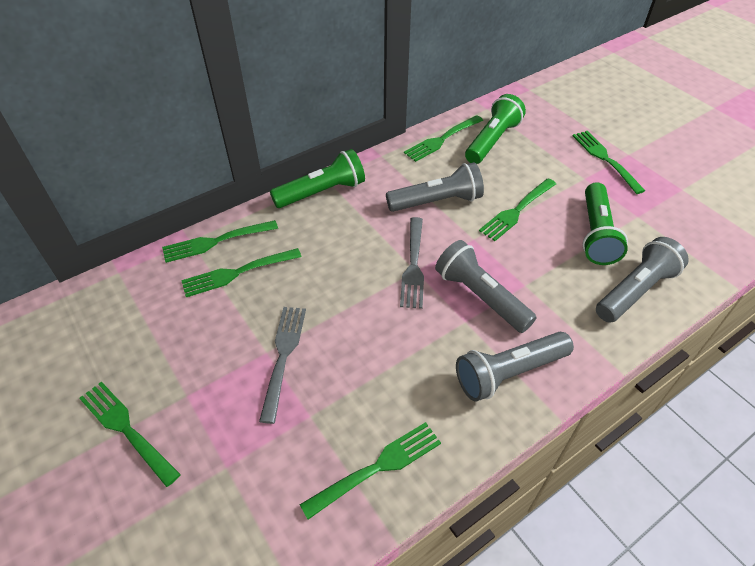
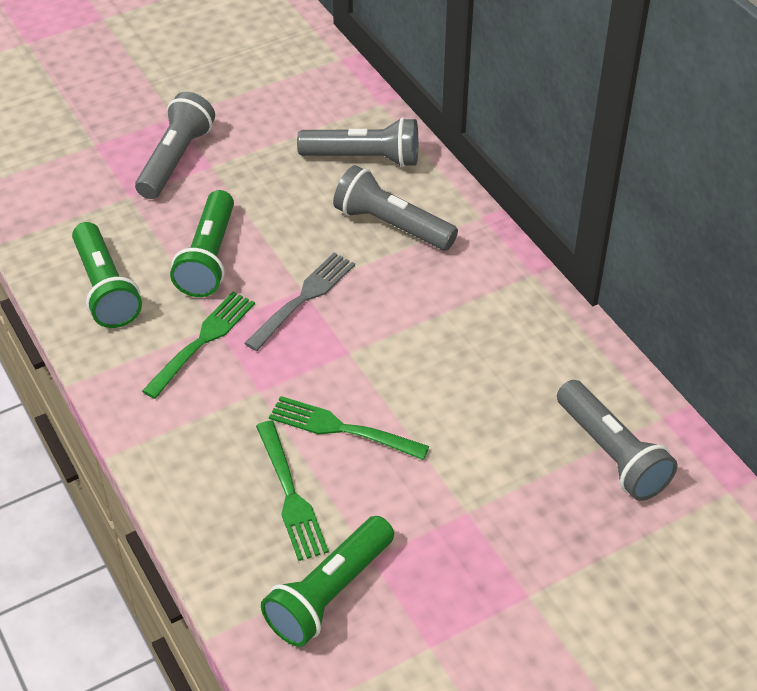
green fork: 7 -> 3
grey fork: 2 -> 1

